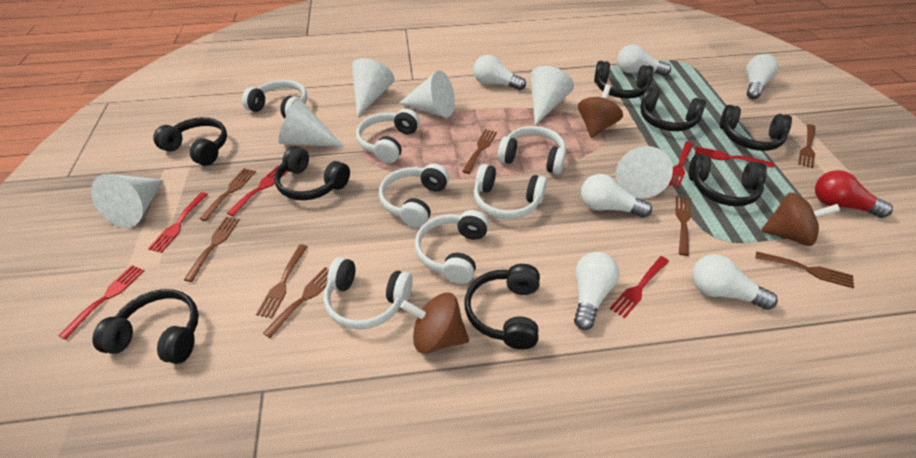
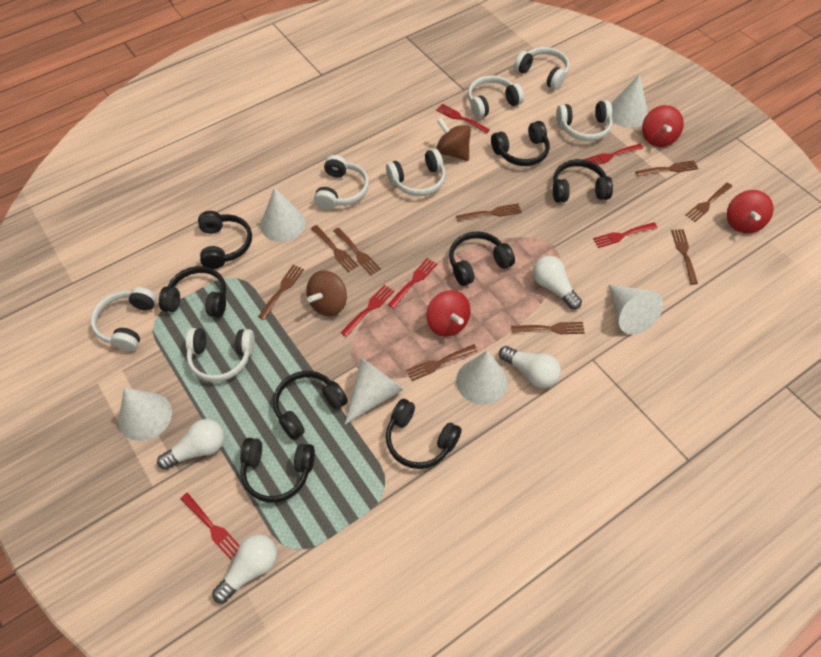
brown fork: 8 -> 9
brown spinning top: 3 -> 2
red light bulb: 1 -> 0
red spinning top: 0 -> 3
white light bulb: 6 -> 4

